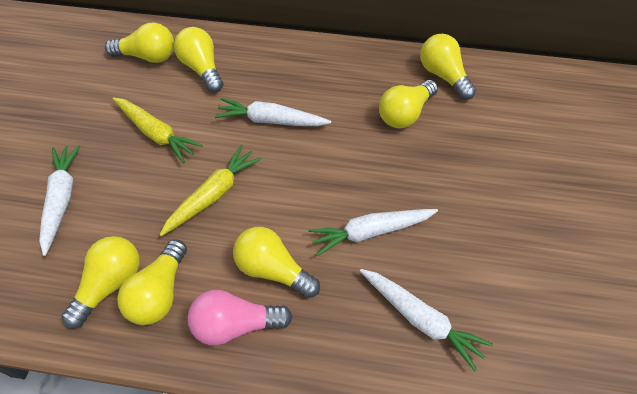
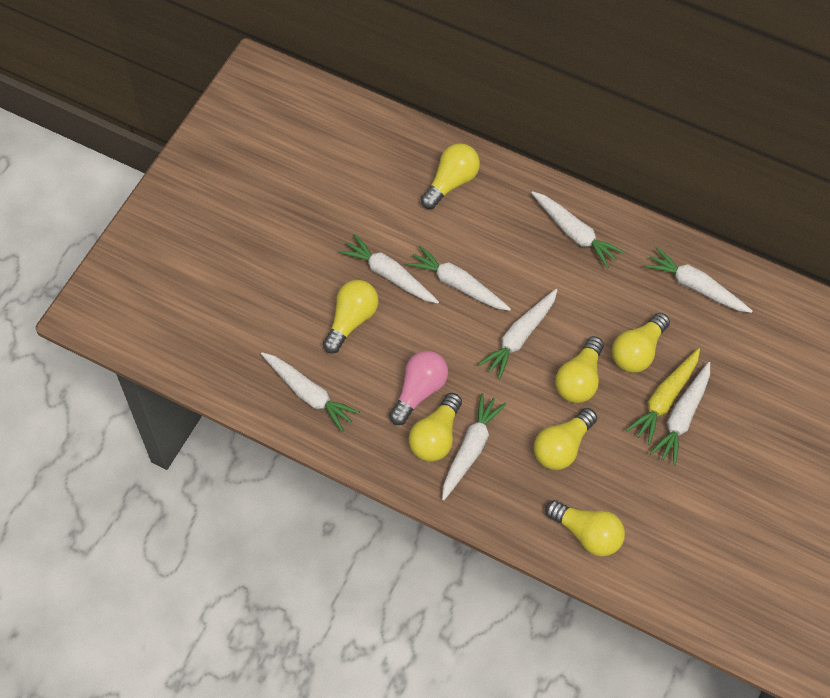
white carrot: 4 -> 8
yellow carrot: 2 -> 1

